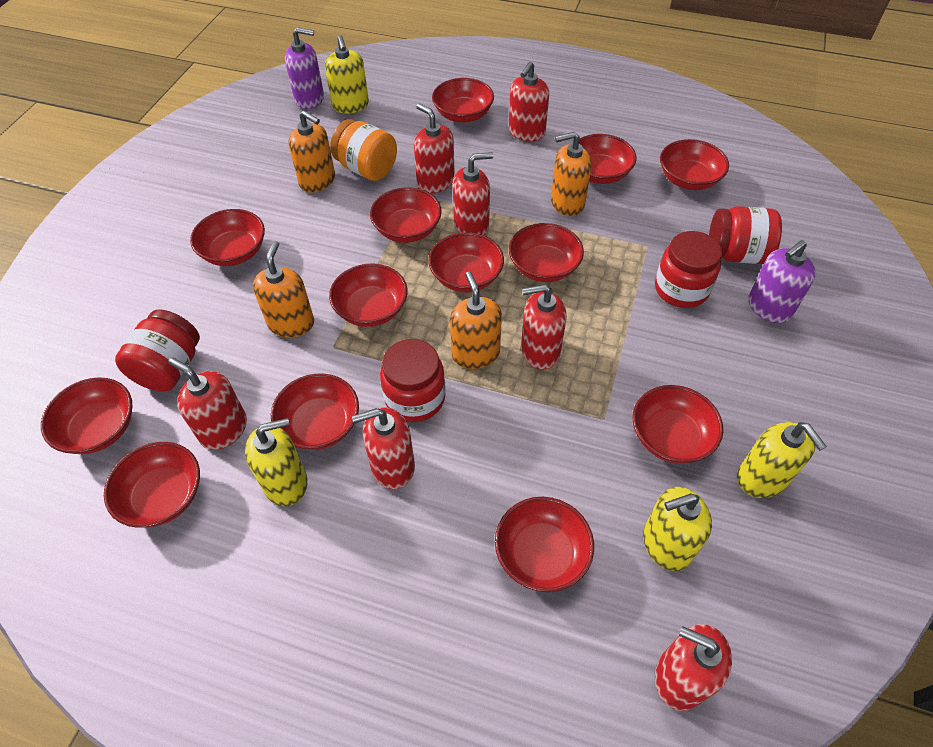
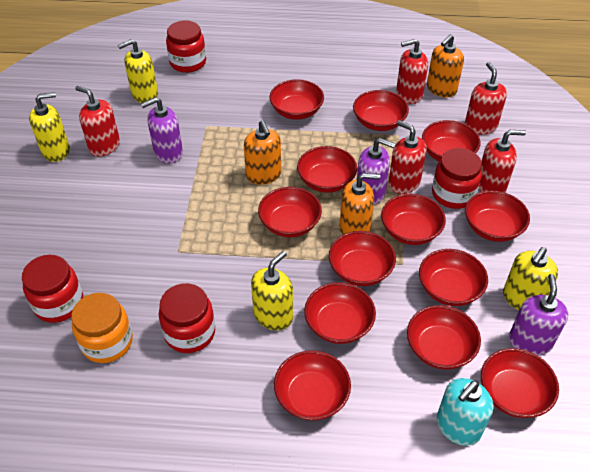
orange soap dispenser: 4 -> 3
purple soap dispenser: 2 -> 3
red soap dispenser: 7 -> 5
turquoise soap dispenser: 0 -> 1

